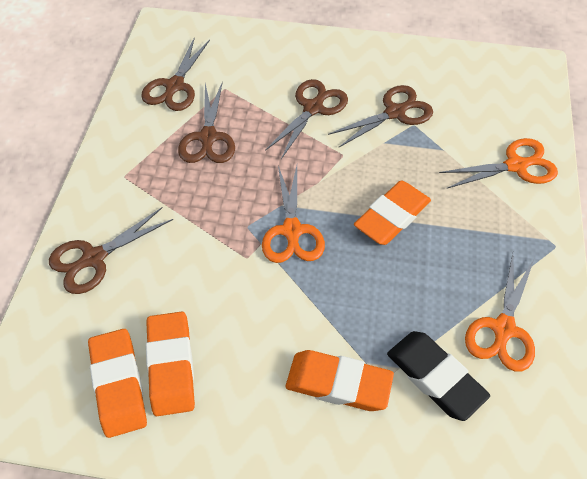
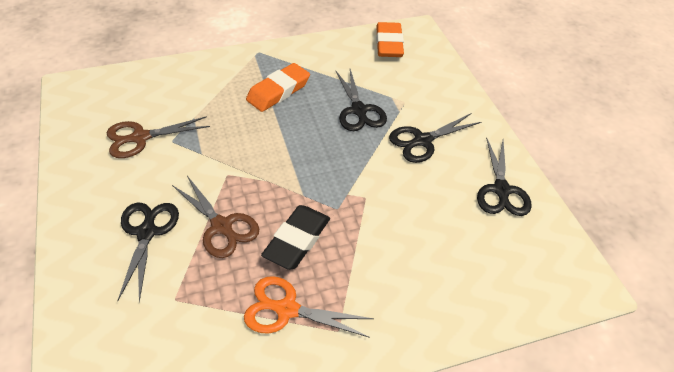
black scissors: 0 -> 4
brown scissors: 5 -> 2
orange eraser: 4 -> 2
orange scissors: 3 -> 1

